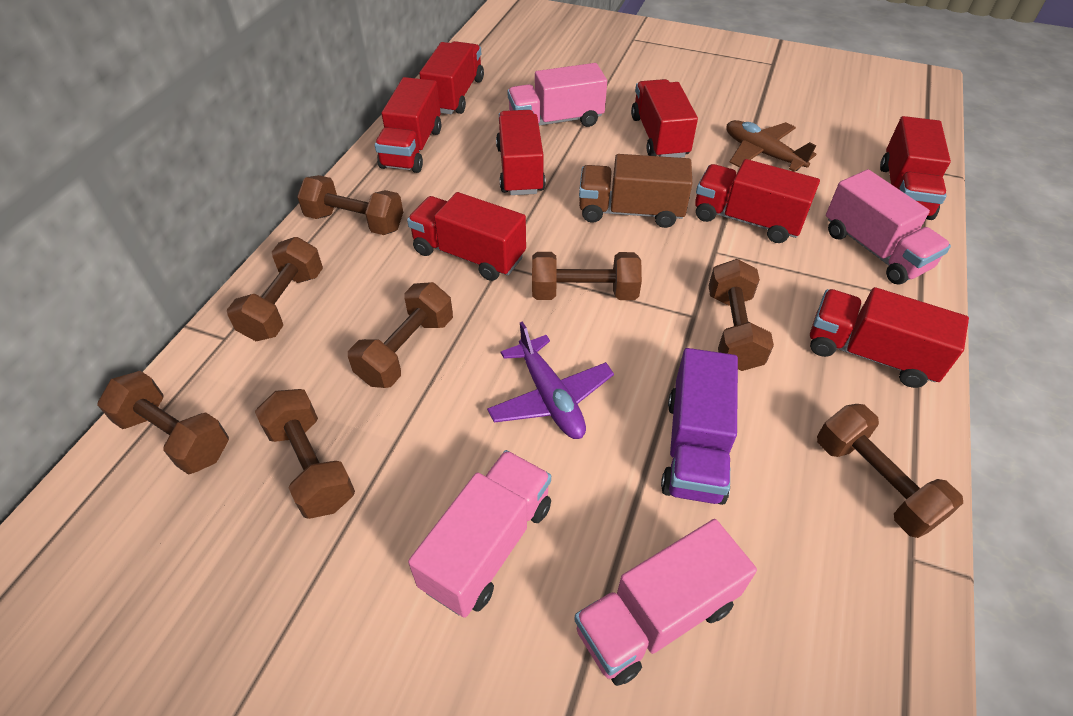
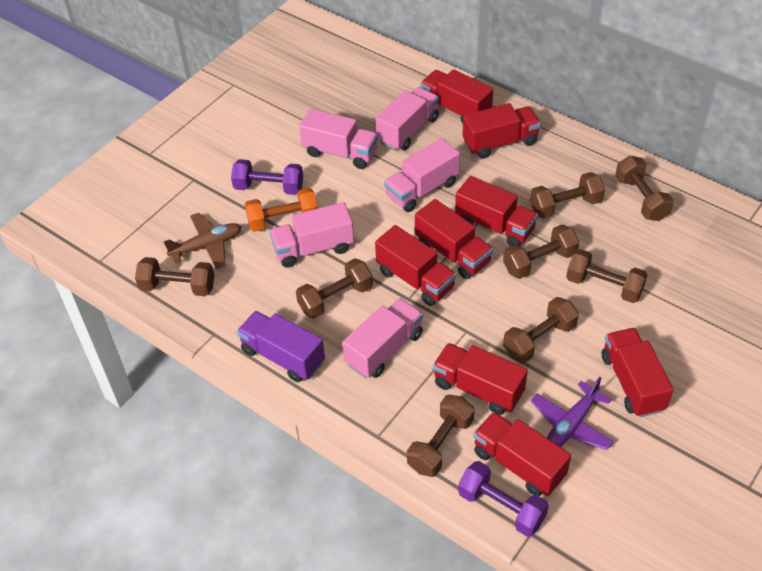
brown truck: 1 -> 0
orange dumbbell: 0 -> 1
pink truck: 4 -> 5
purple dumbbell: 0 -> 2

